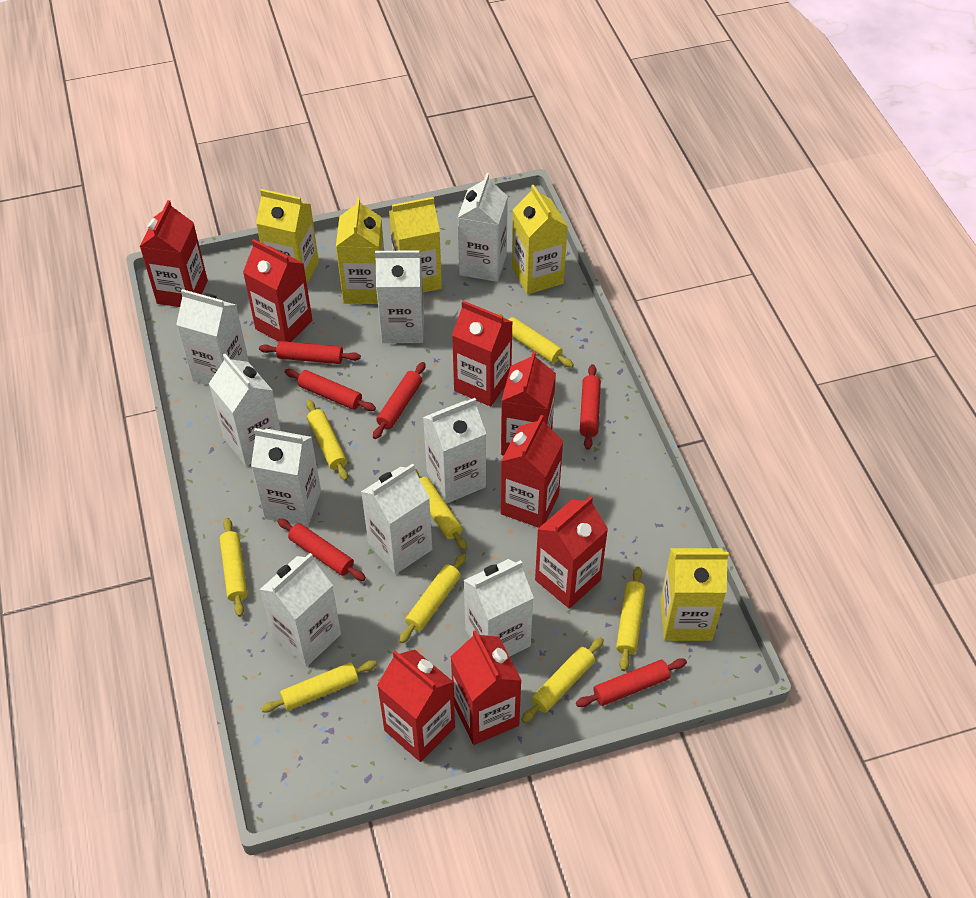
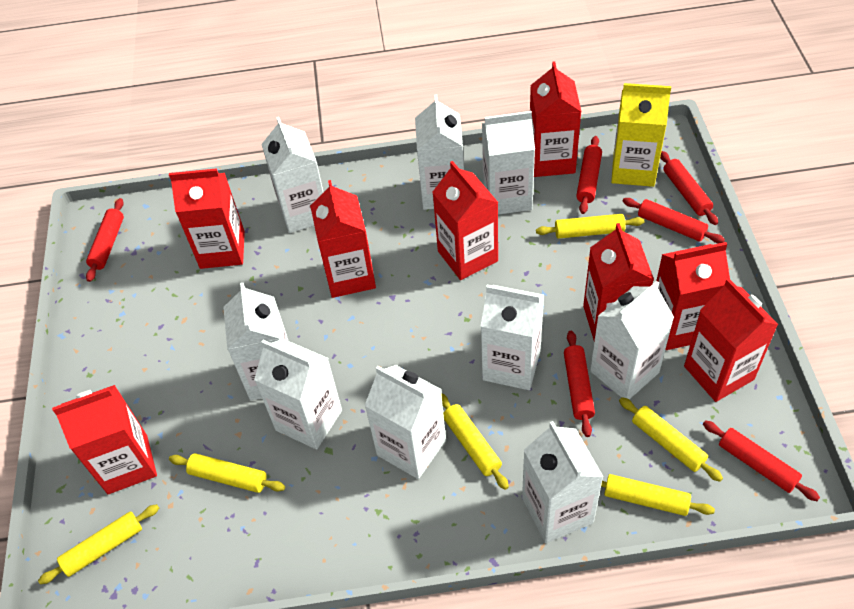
yellow carton: 5 -> 1
yellow rolling pin: 8 -> 6

